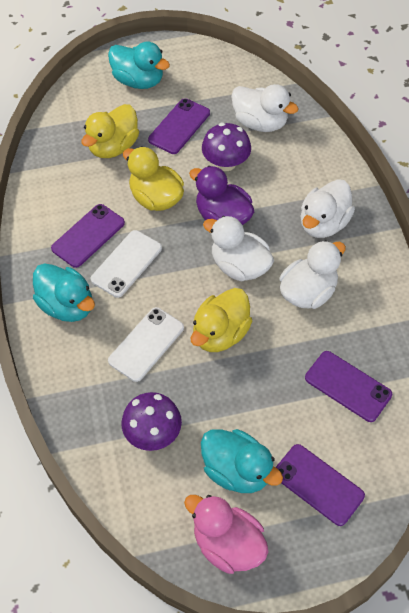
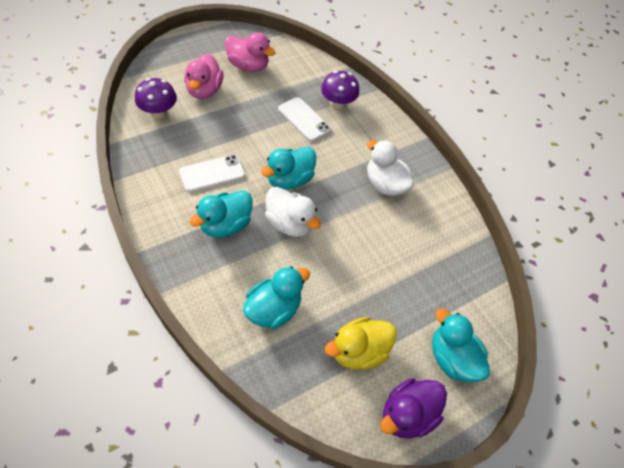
pink duck: 1 -> 2
purple phone: 4 -> 0
turquoise duck: 3 -> 4
white duck: 4 -> 2
yellow duck: 3 -> 1

